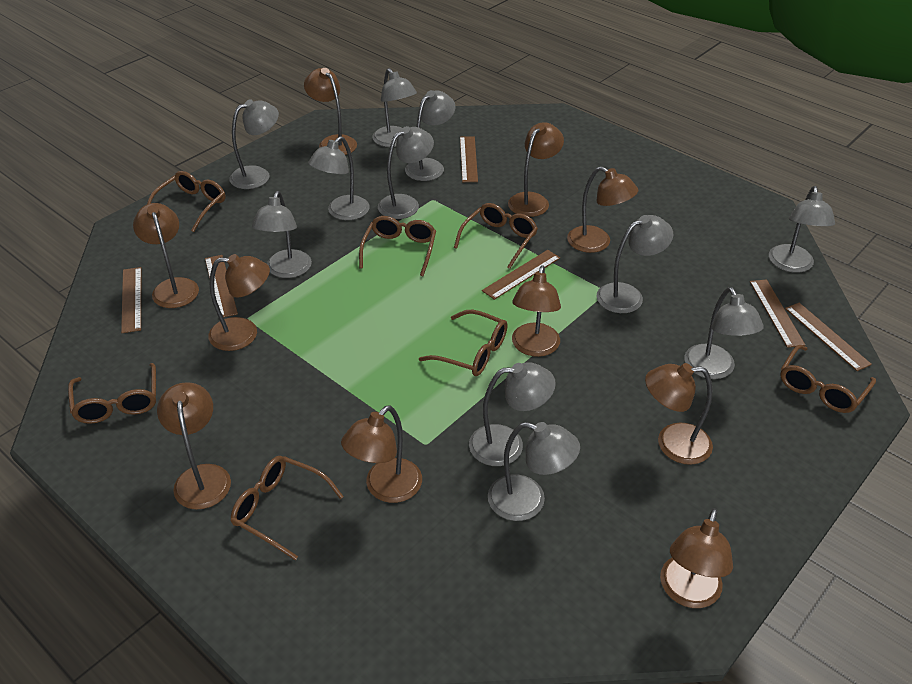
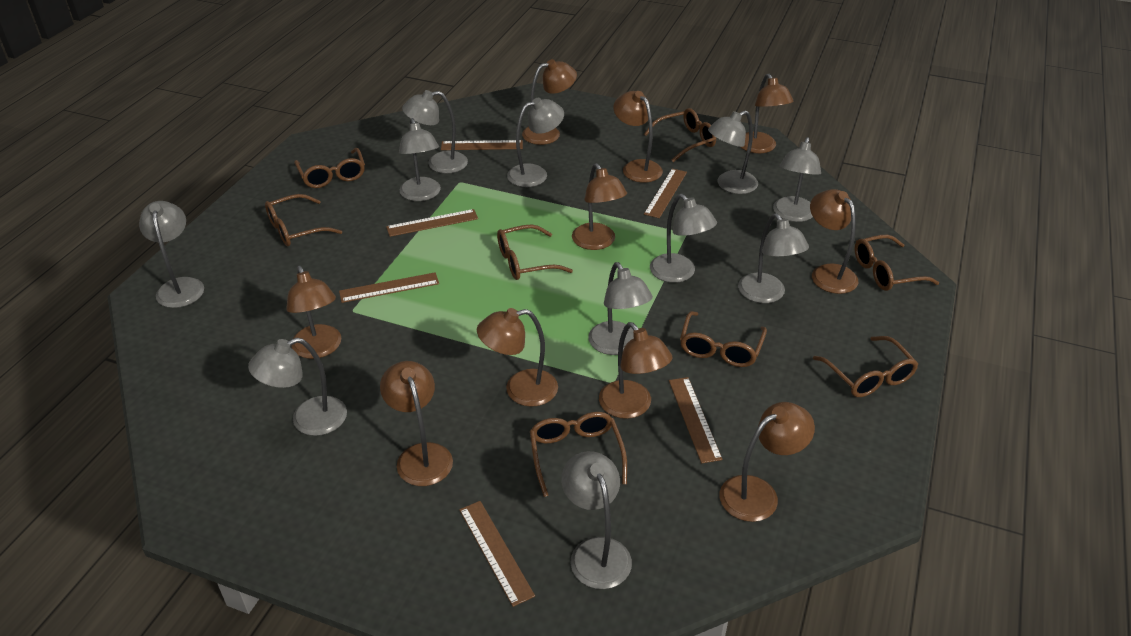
brown glasses: 7 -> 8

